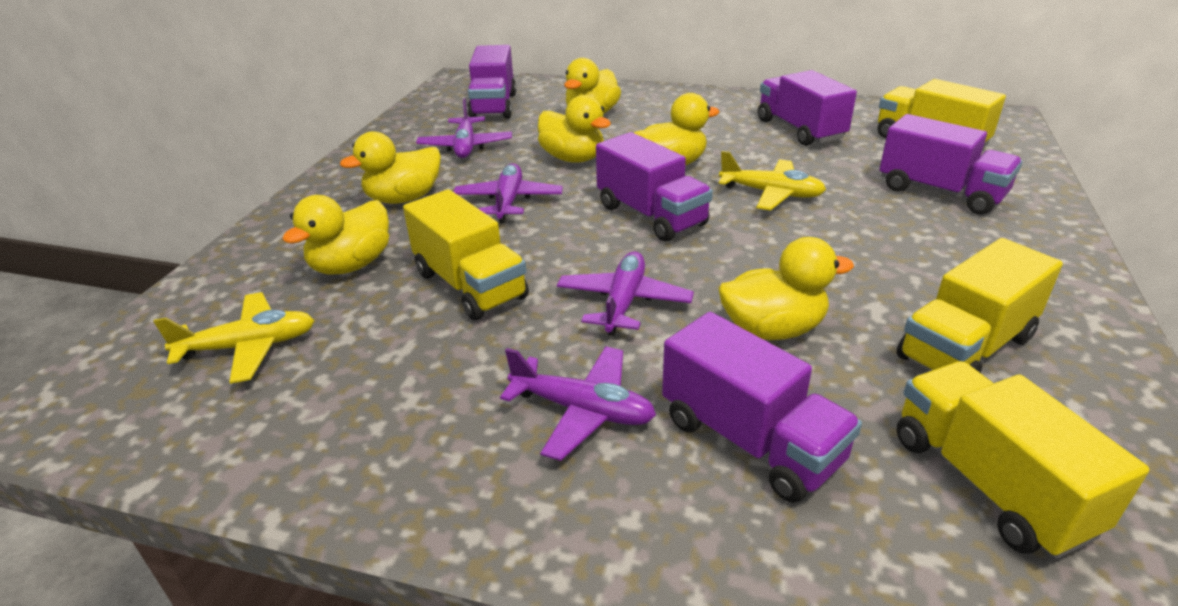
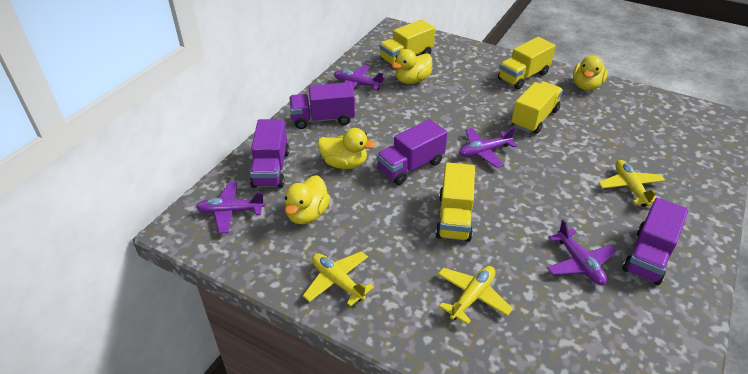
purple truck: 5 -> 4
yellow duck: 6 -> 4
yellow plane: 2 -> 3

